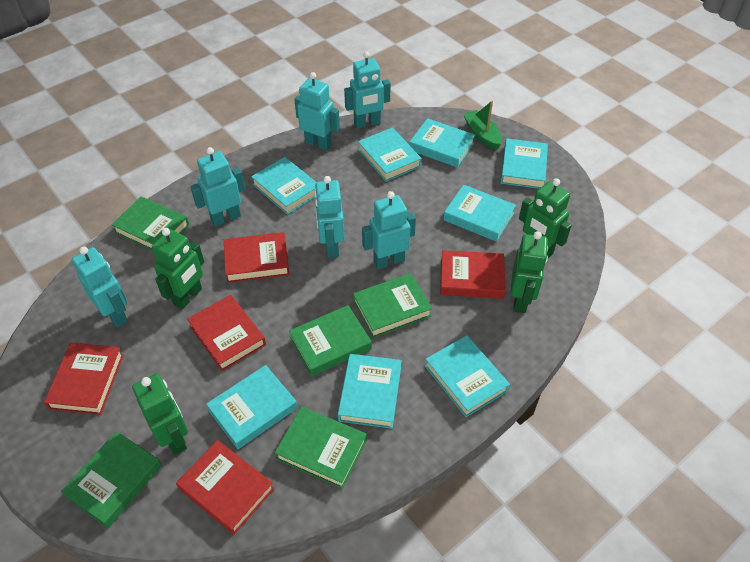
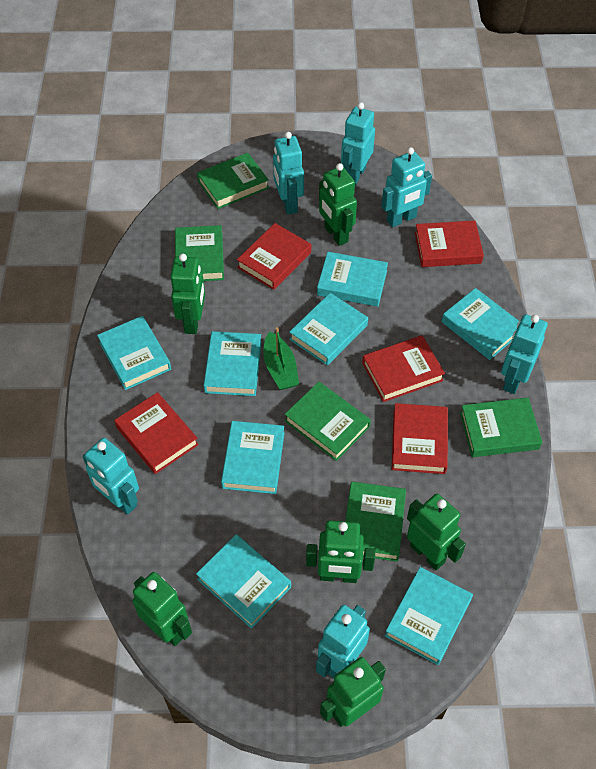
green robot: 4 -> 6

